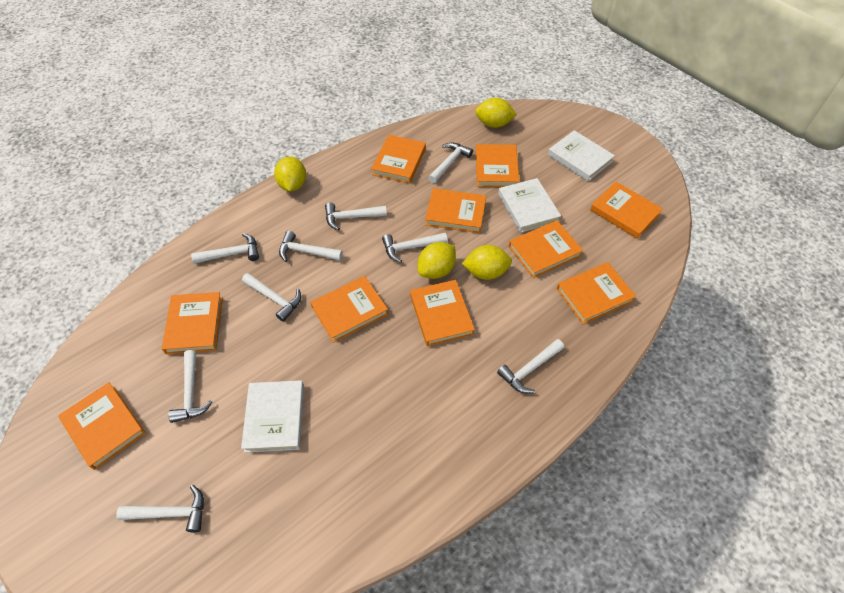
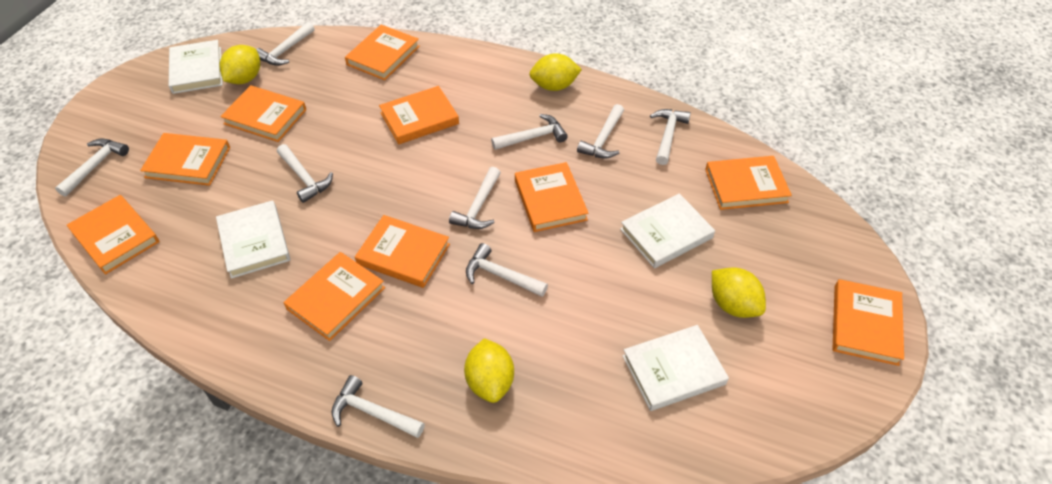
white book: 3 -> 4

